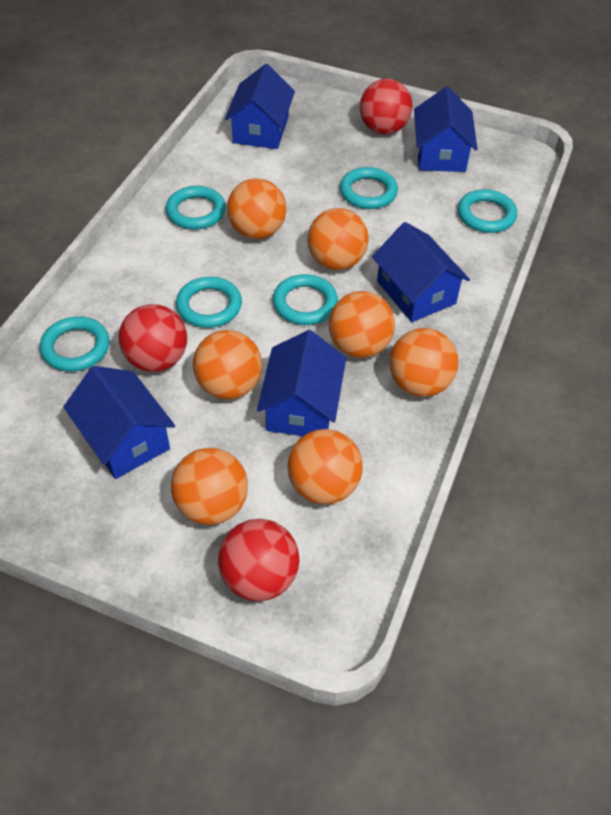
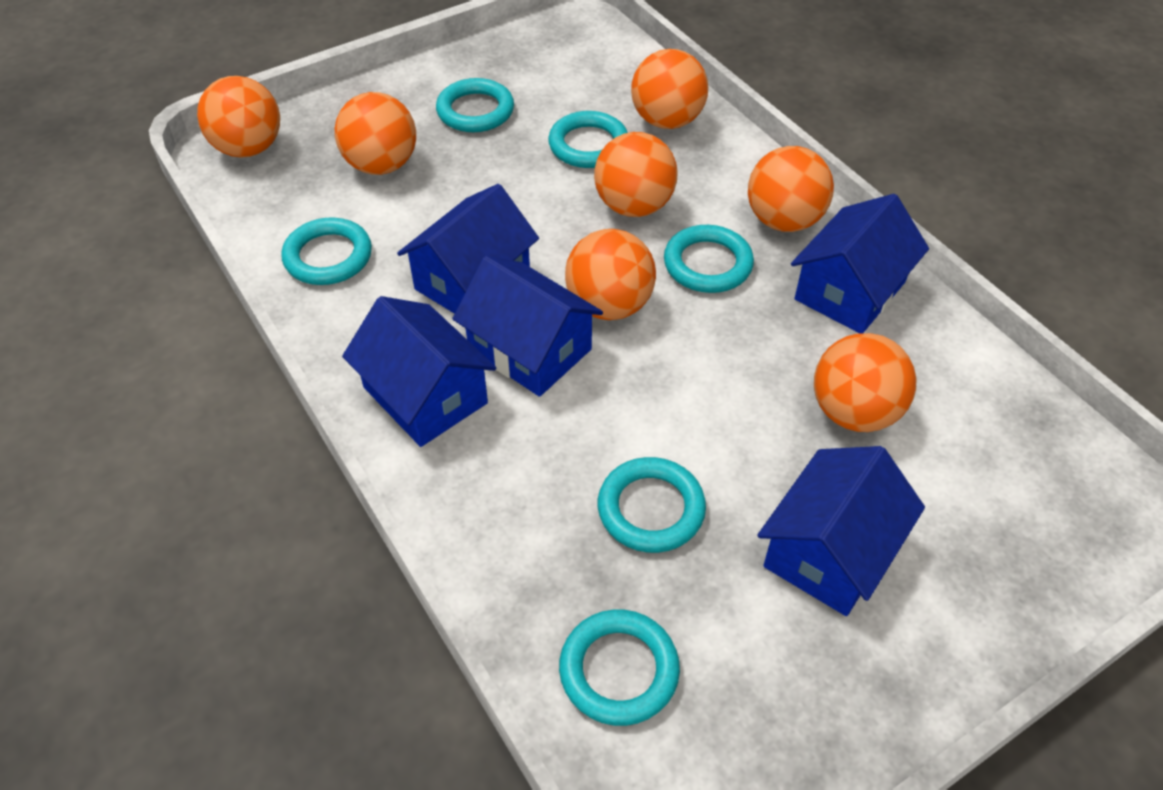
red ball: 3 -> 0

